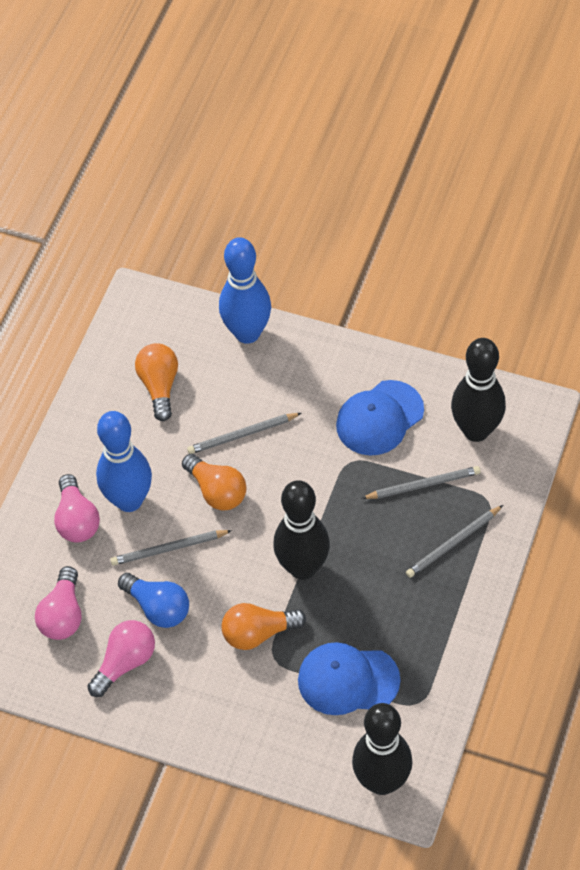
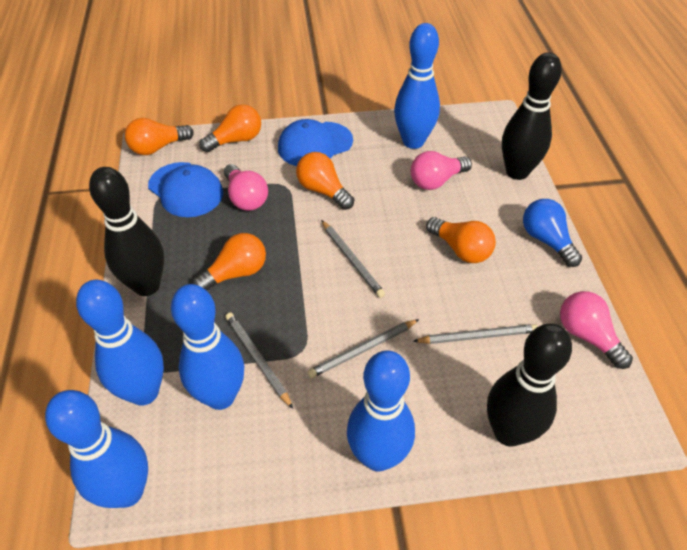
blue bowling pin: 2 -> 5
orange light bulb: 3 -> 5

